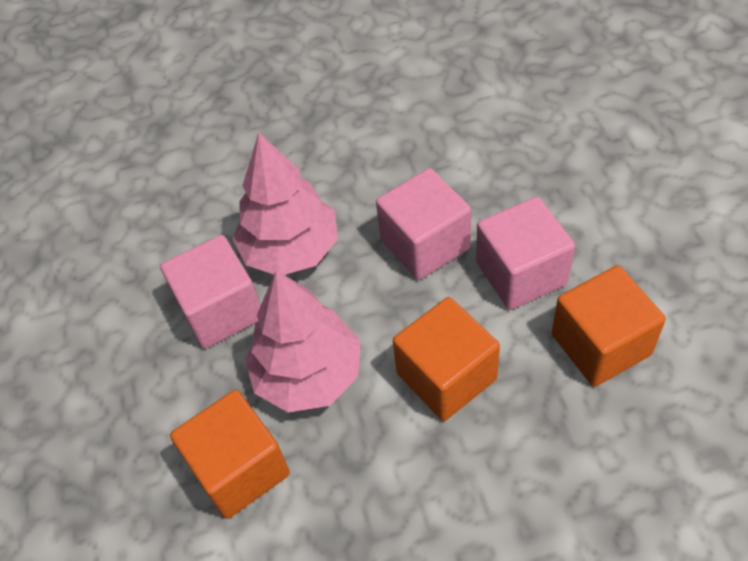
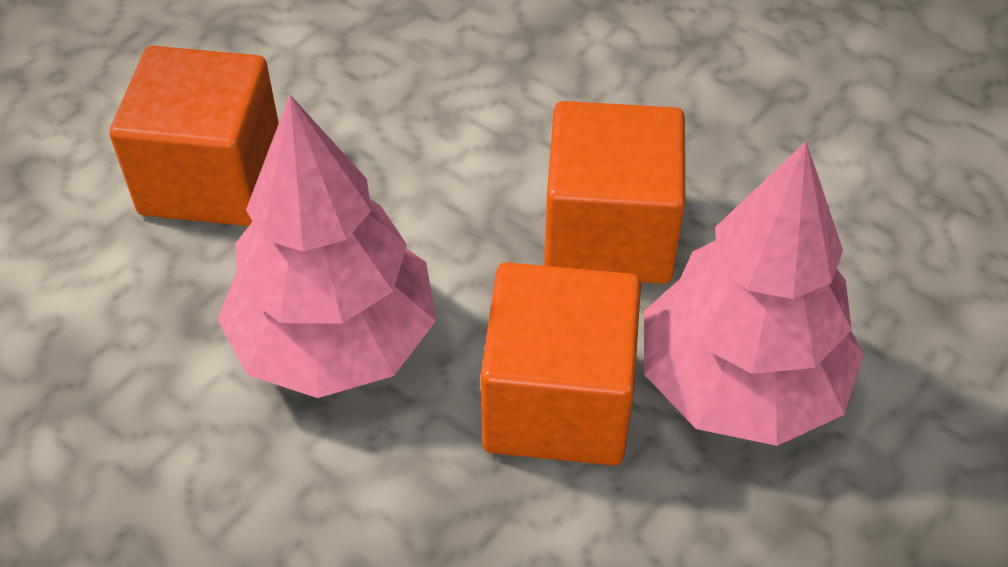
pink cube: 3 -> 0

